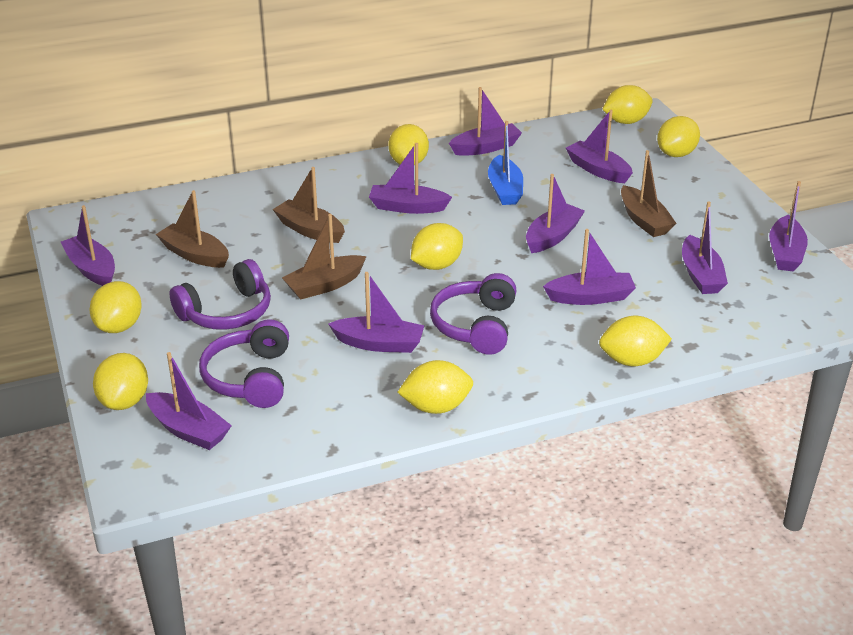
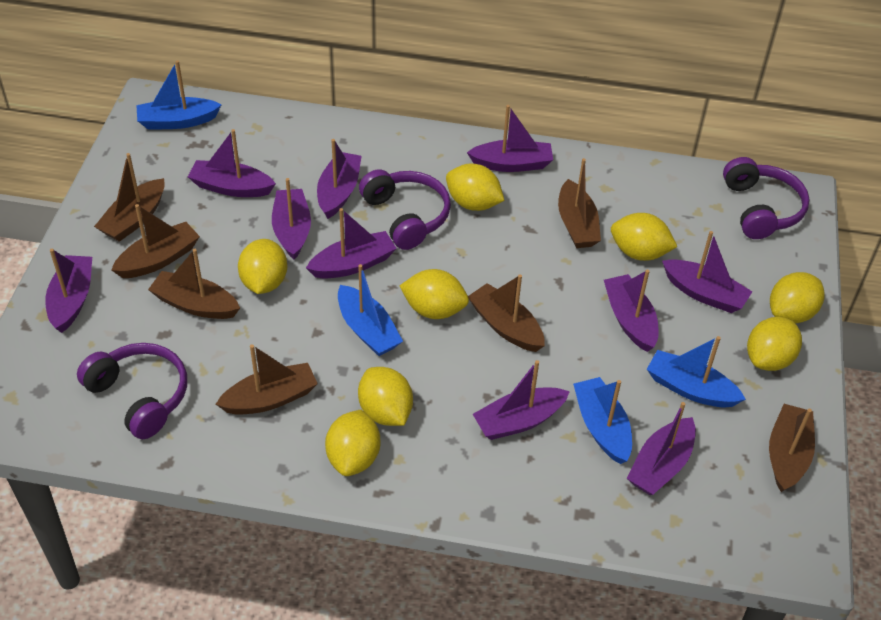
blue boat: 1 -> 4
brown boat: 4 -> 7

